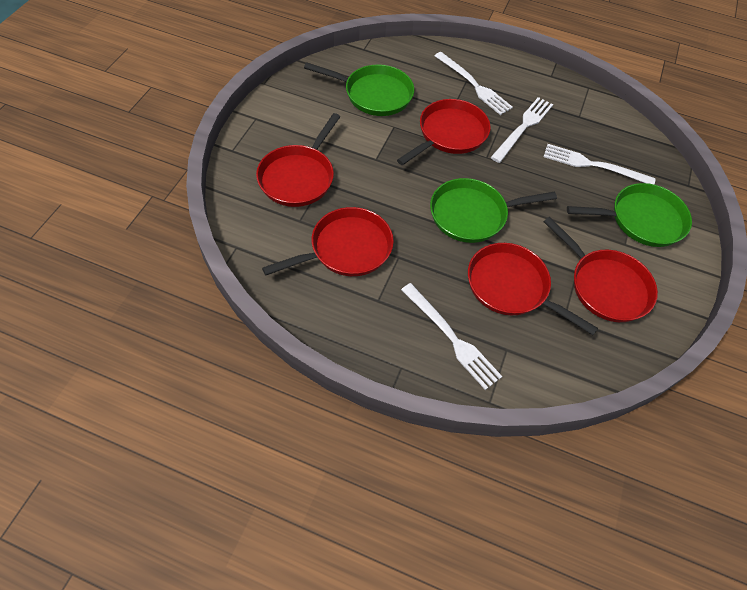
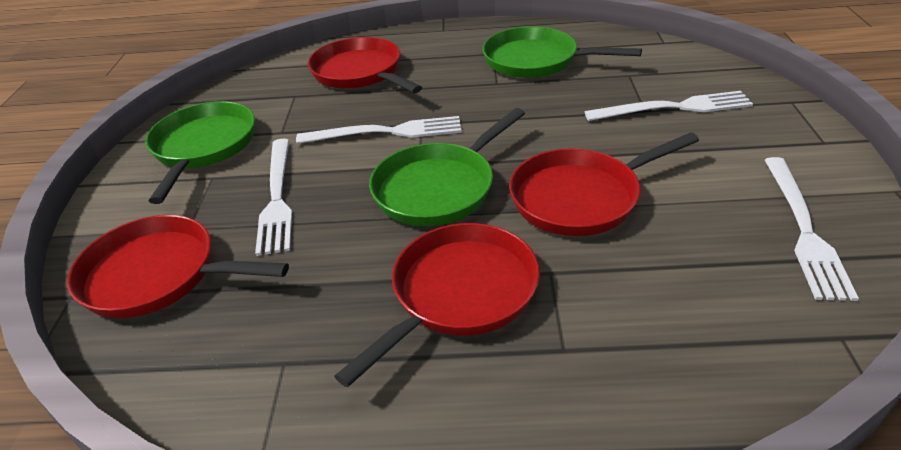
red pan: 5 -> 4

